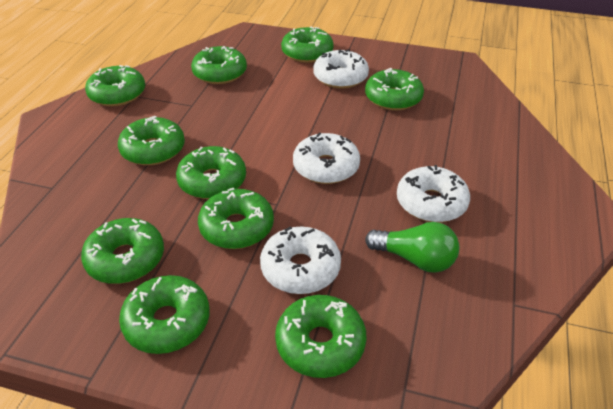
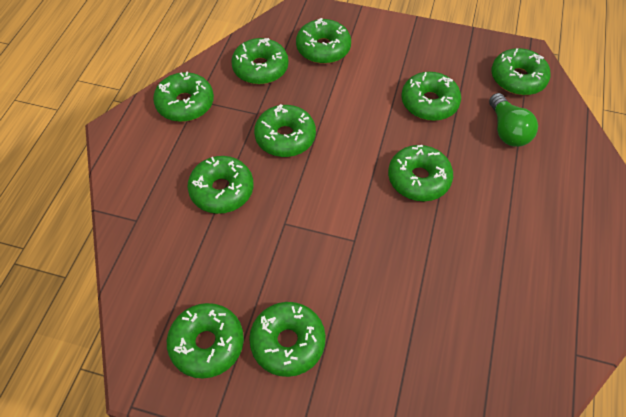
white donut: 4 -> 0

